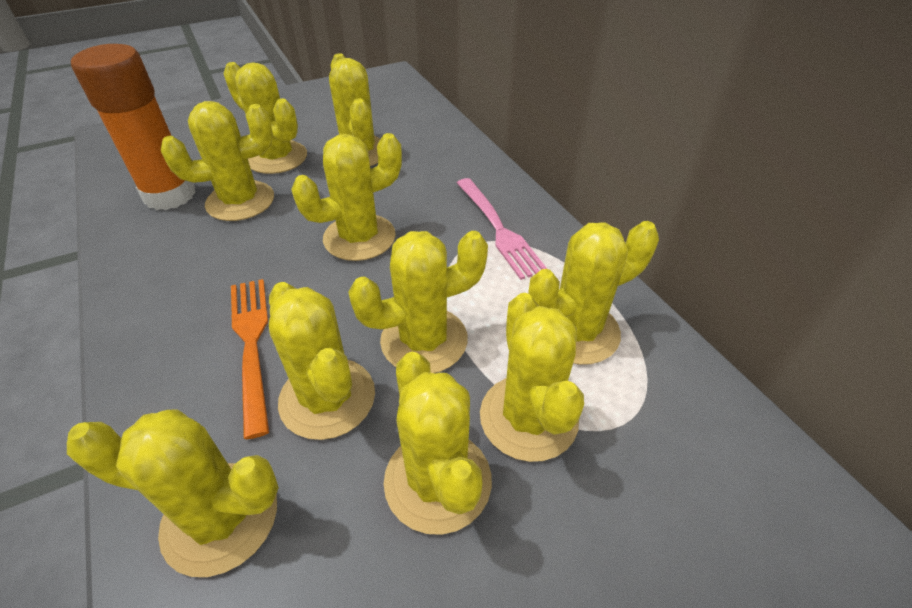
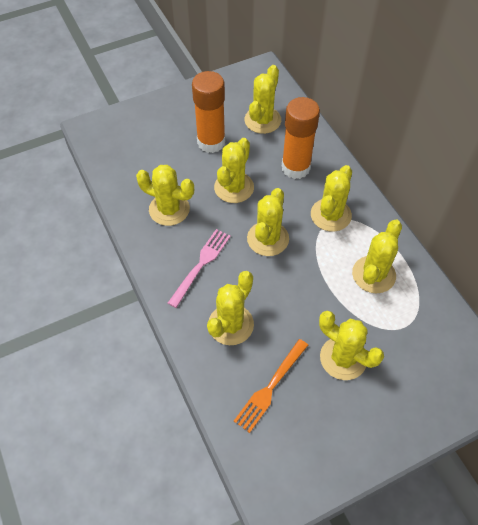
orange glue stick: 1 -> 2
yellow cactus: 10 -> 8

